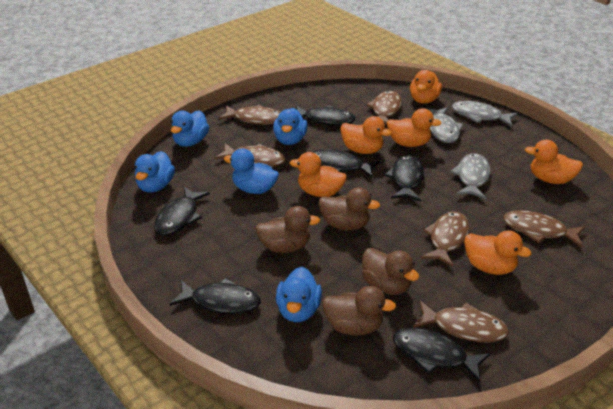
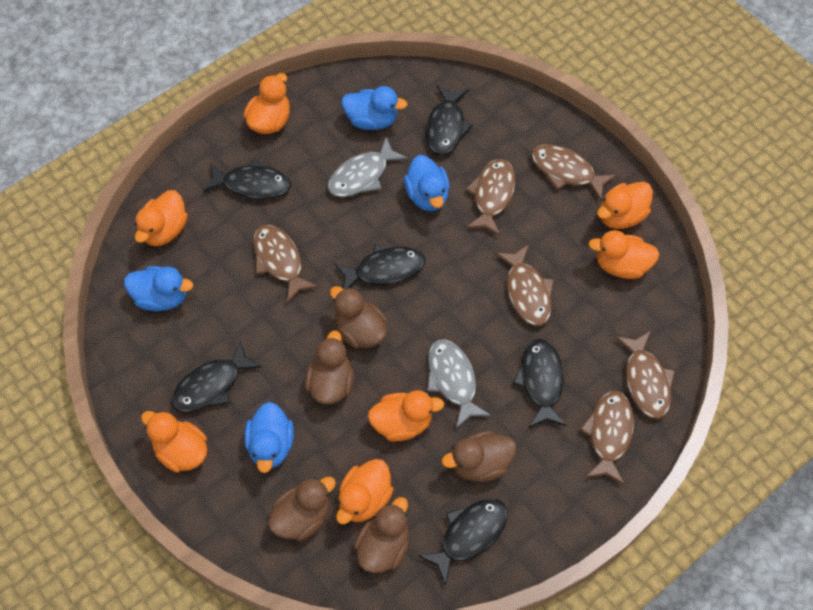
blue duck: 5 -> 4
brown duck: 4 -> 5
grey fish: 3 -> 2
orange duck: 6 -> 7

